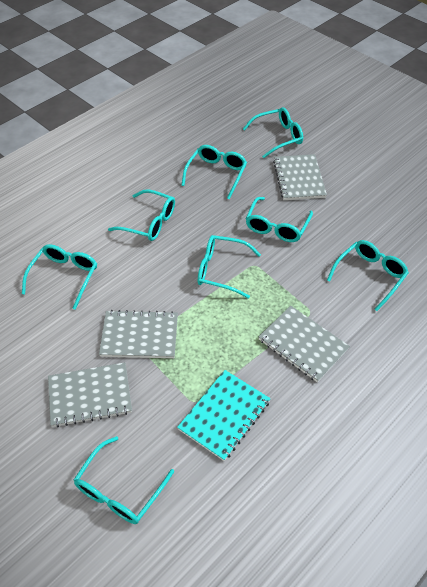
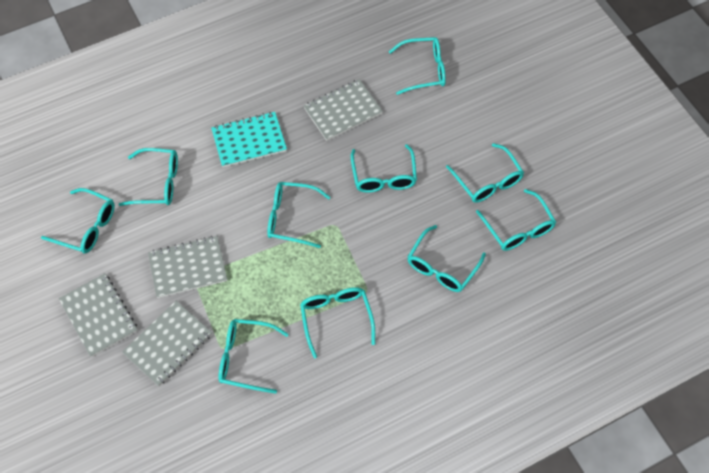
turquoise glasses: 8 -> 10

